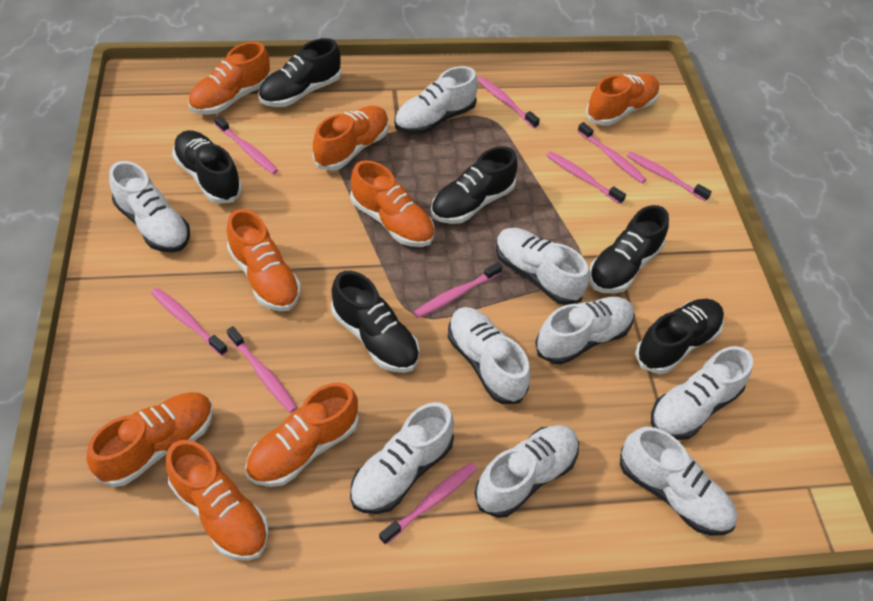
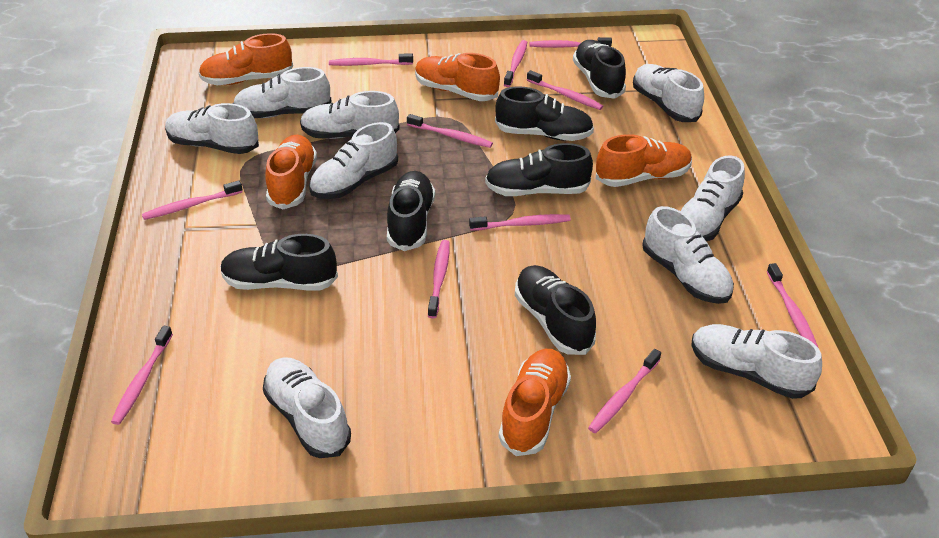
orange shoe: 8 -> 5
pink toothbrush: 9 -> 11

